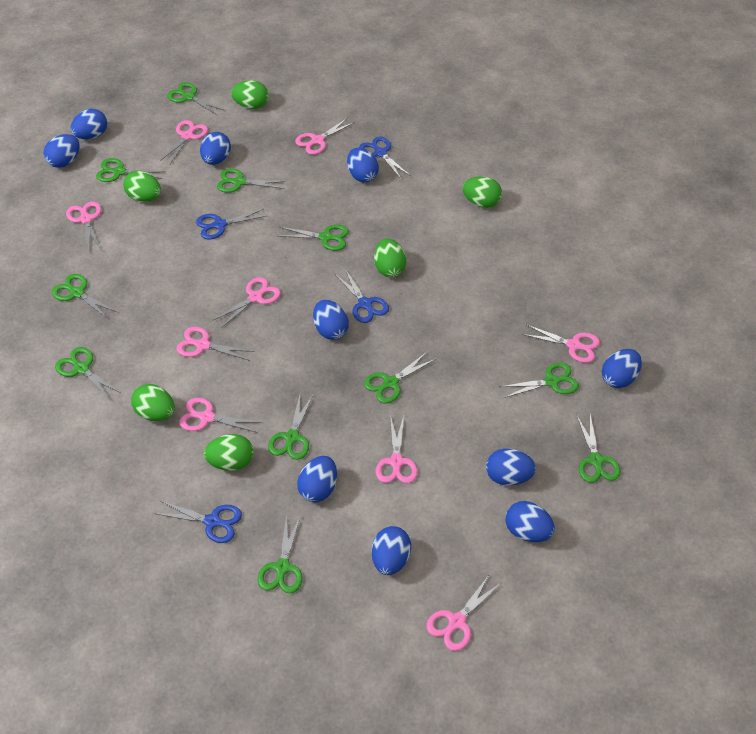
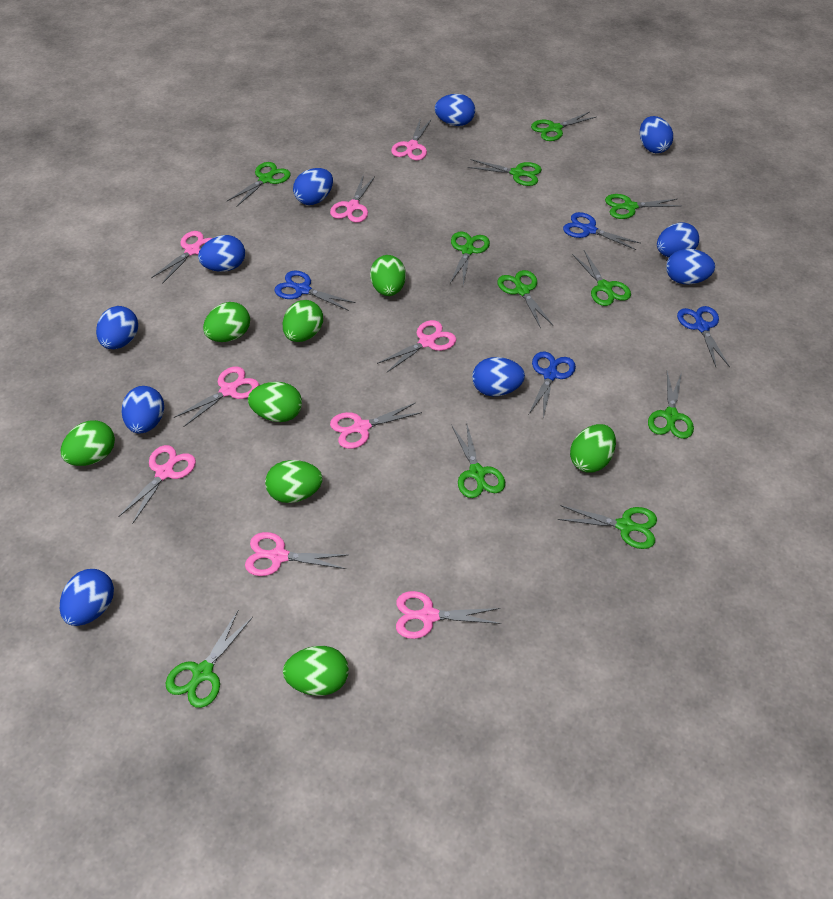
green egg: 6 -> 8

